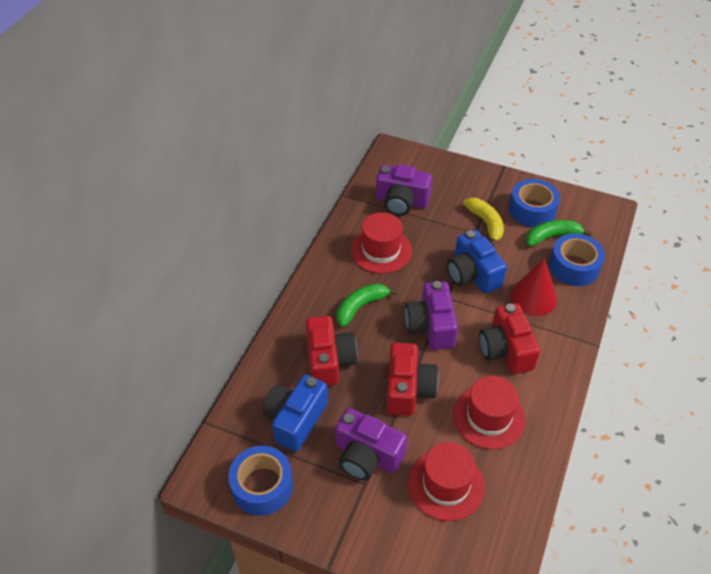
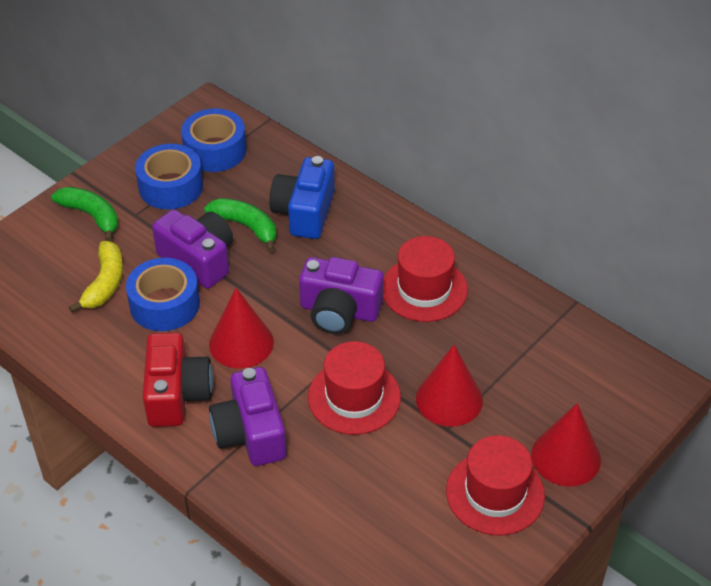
blue camera: 2 -> 1
red camera: 3 -> 1
red cone: 1 -> 3

